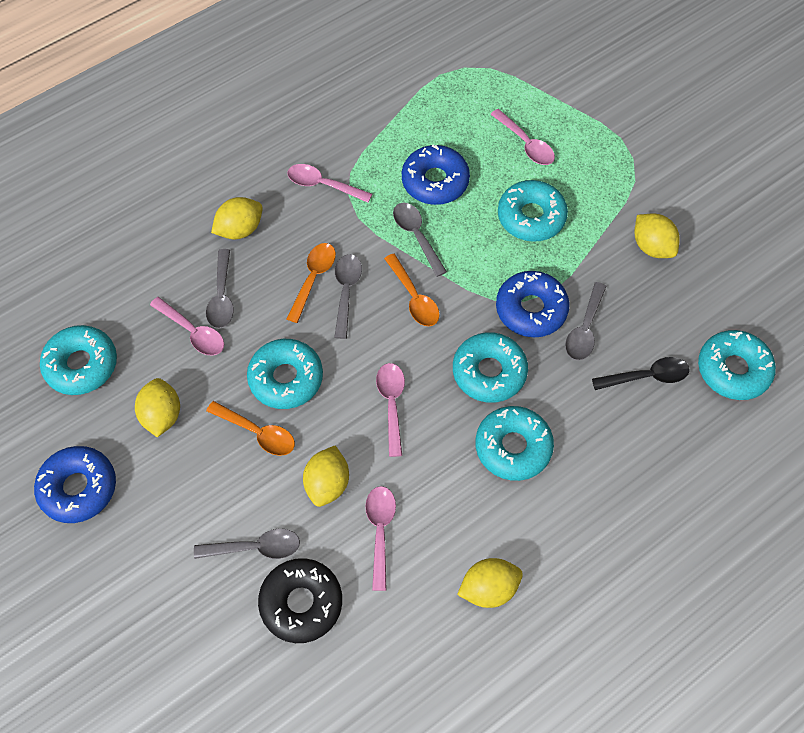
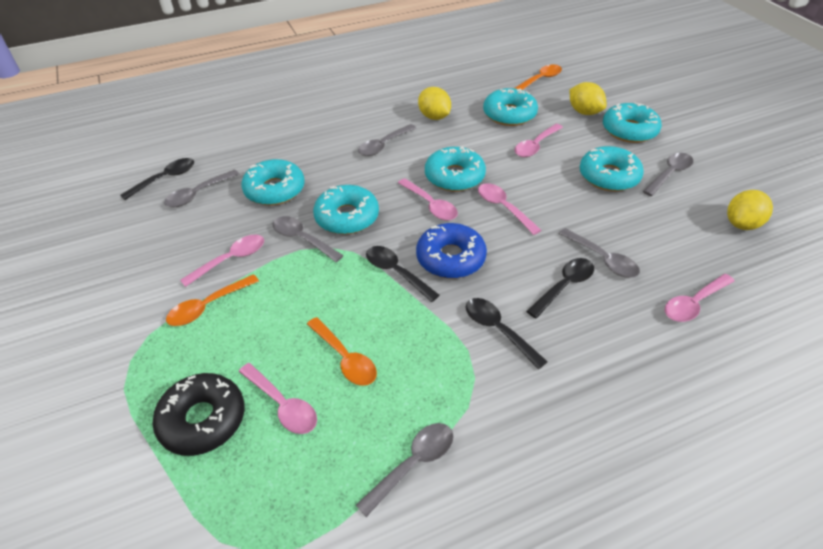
black spoon: 1 -> 4
blue donut: 3 -> 1
grey spoon: 5 -> 6
pink spoon: 5 -> 6
yellow lemon: 5 -> 3

